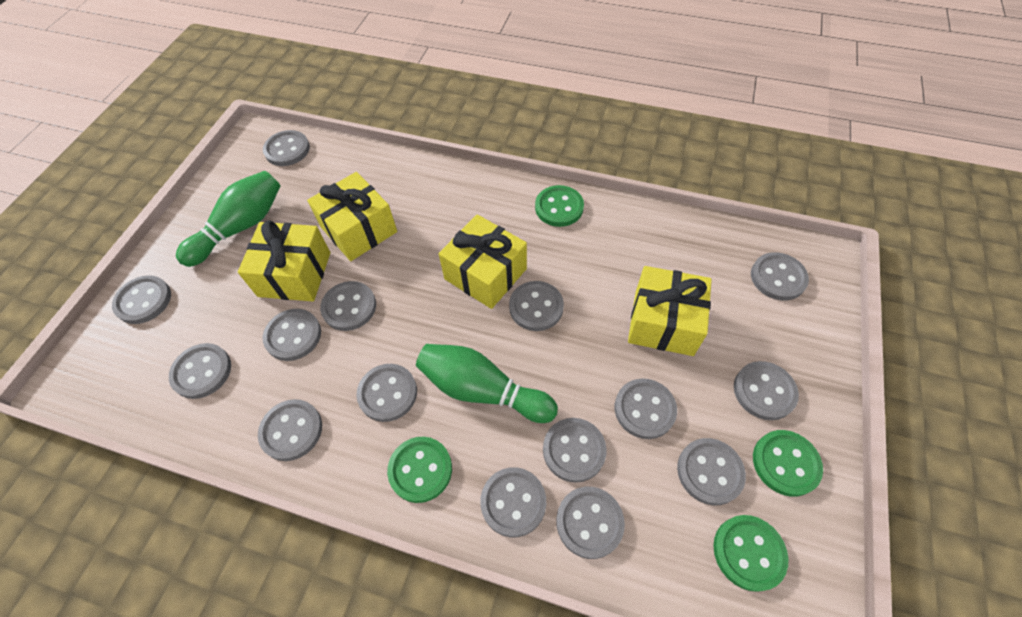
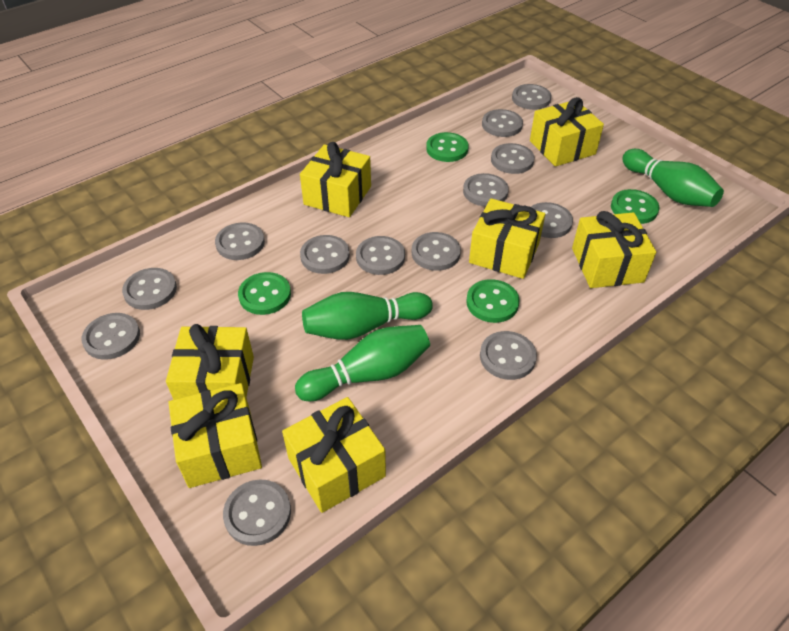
green bowling pin: 2 -> 3
grey button: 15 -> 13
yellow gift: 4 -> 7

